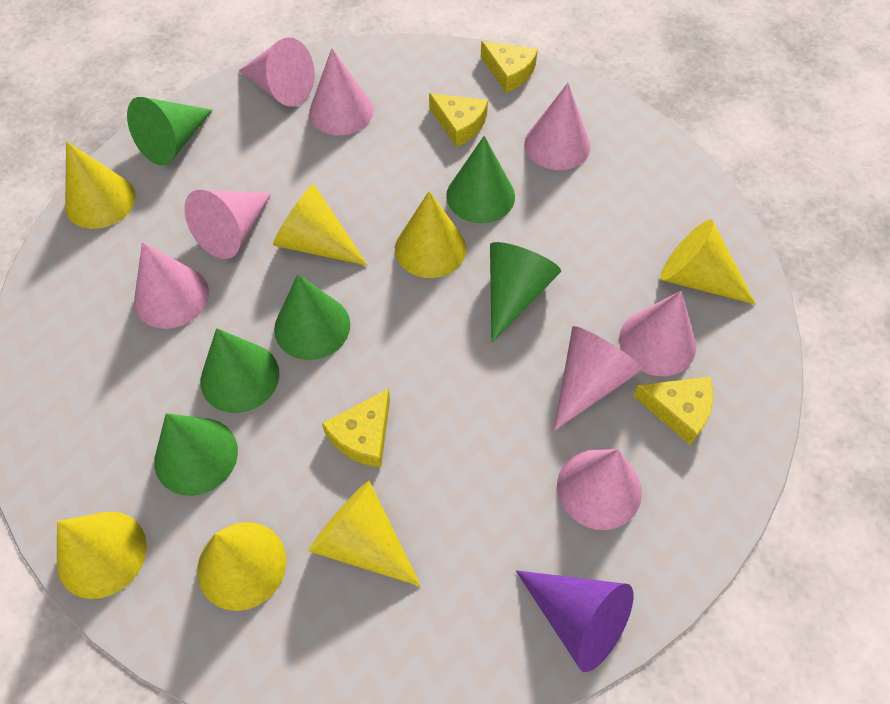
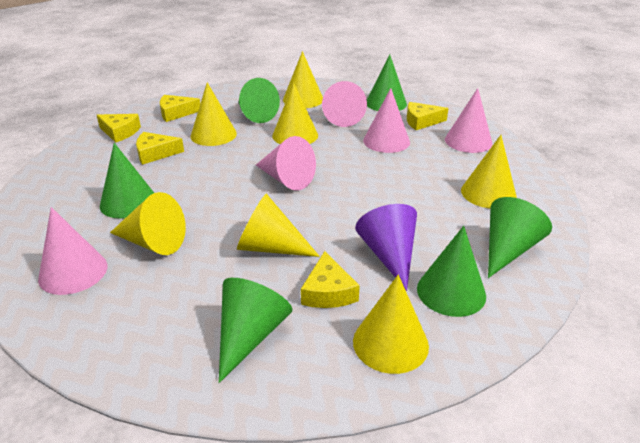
pink cone: 8 -> 5
yellow cheese: 4 -> 5

